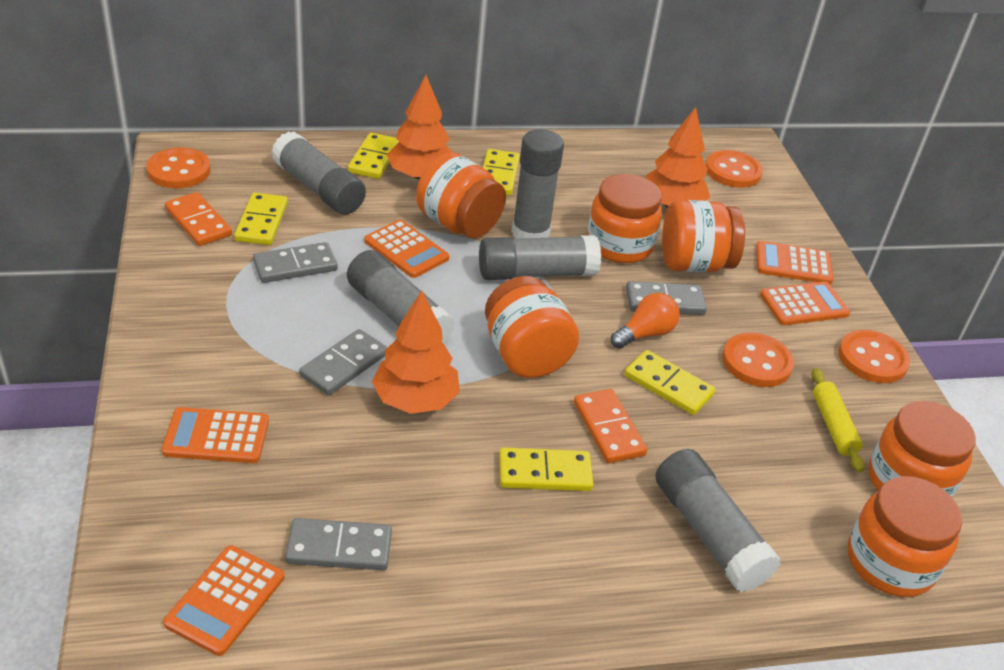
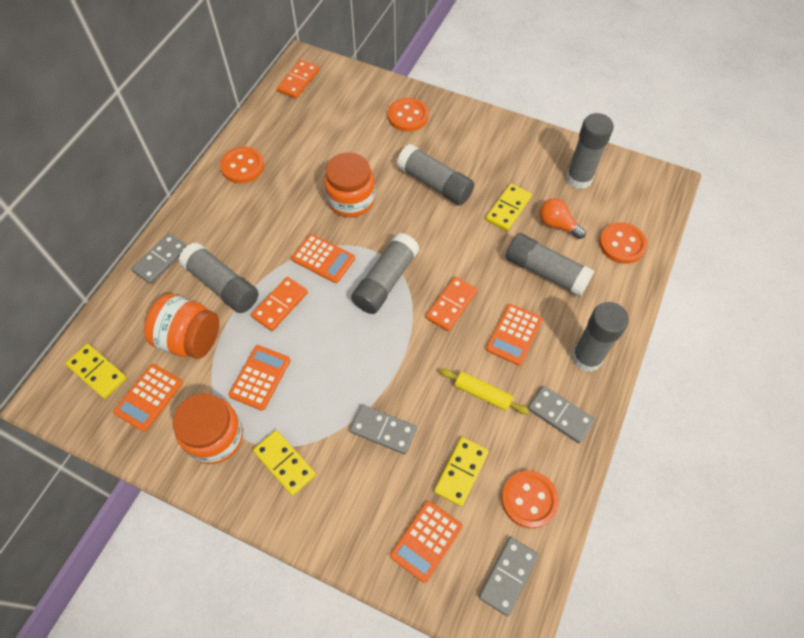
grey glue stick: 5 -> 6
orange domino: 2 -> 3
orange jar: 6 -> 3
orange tree: 3 -> 0
yellow domino: 5 -> 4

